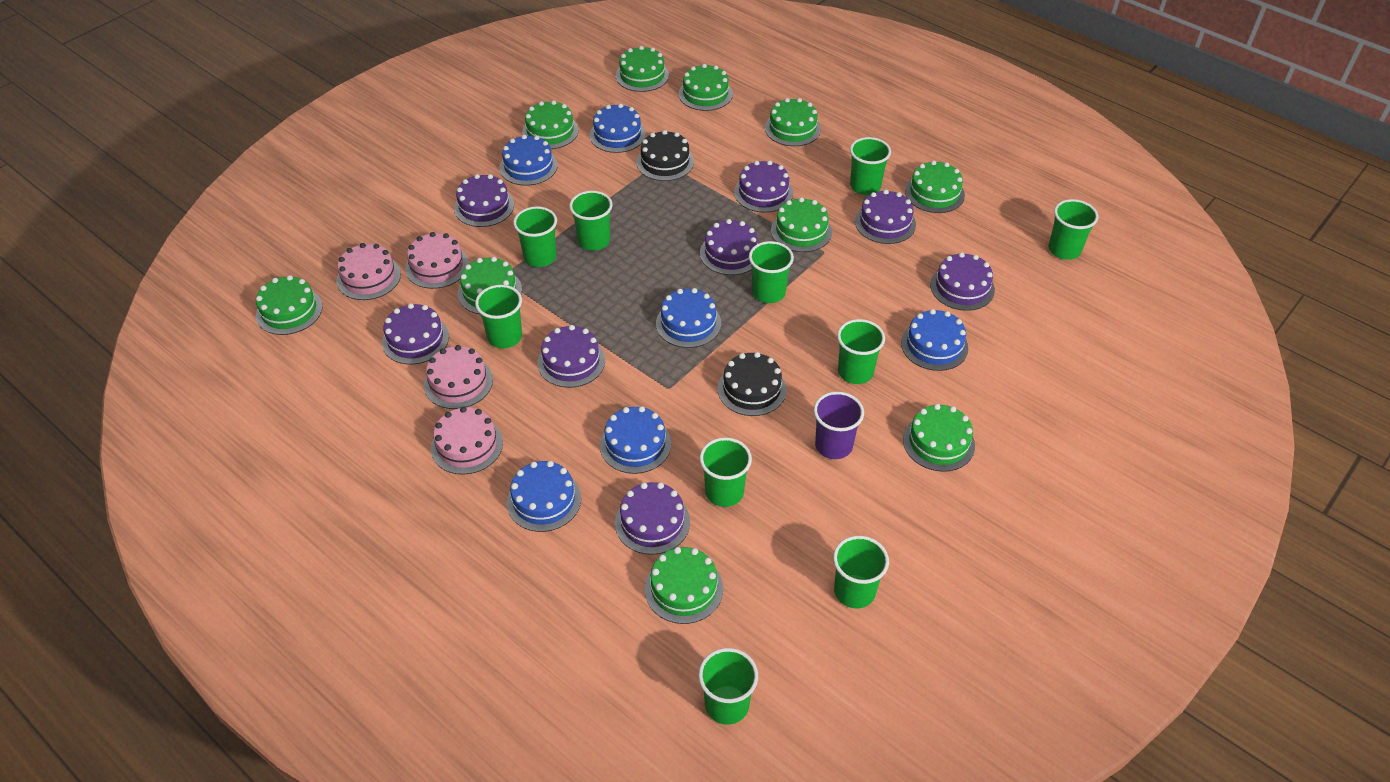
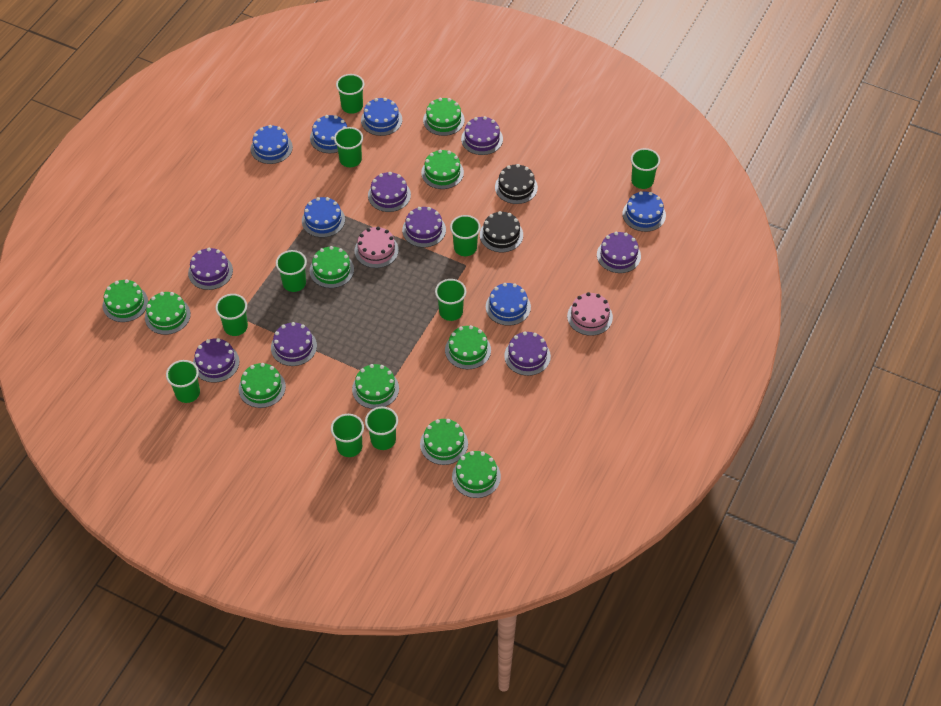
pink cake: 4 -> 2
purple cup: 1 -> 0

